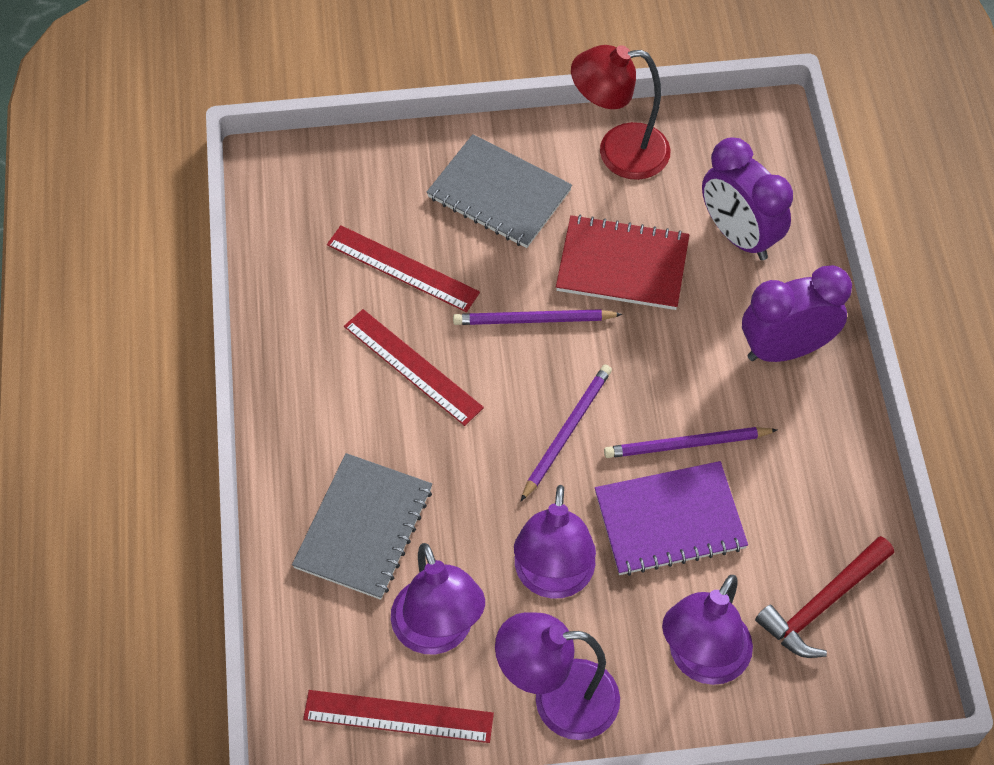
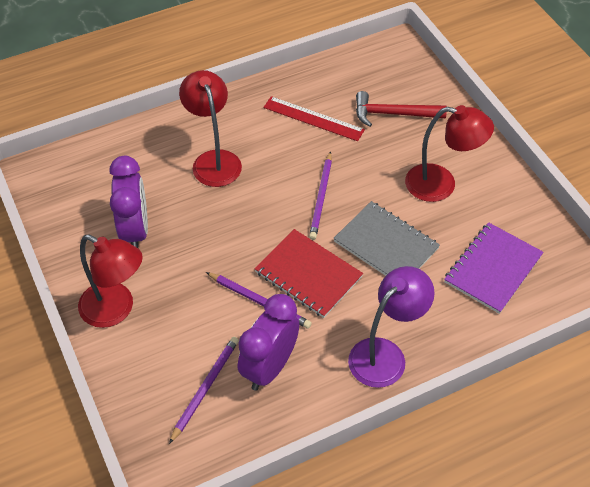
grey notebook: 2 -> 1
purple lamp: 4 -> 1
red lamp: 1 -> 3
red ruler: 3 -> 1

